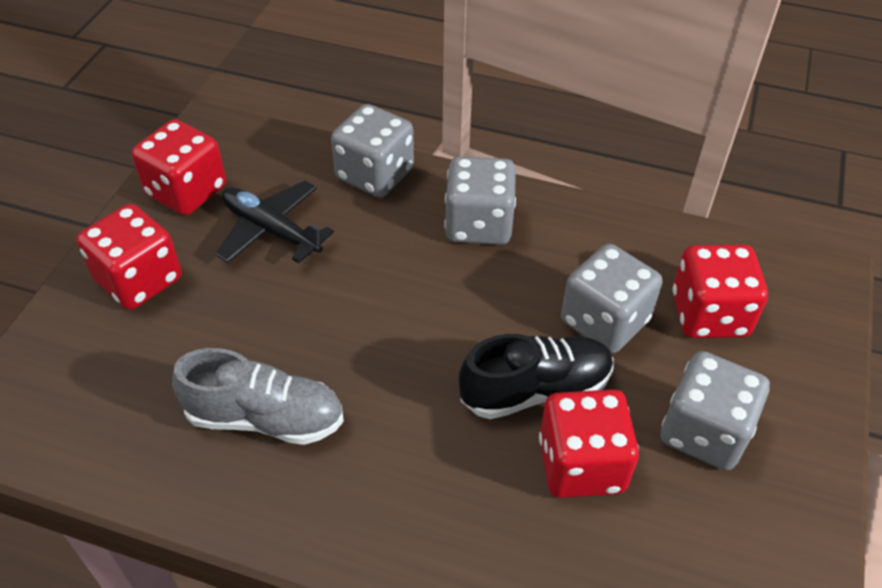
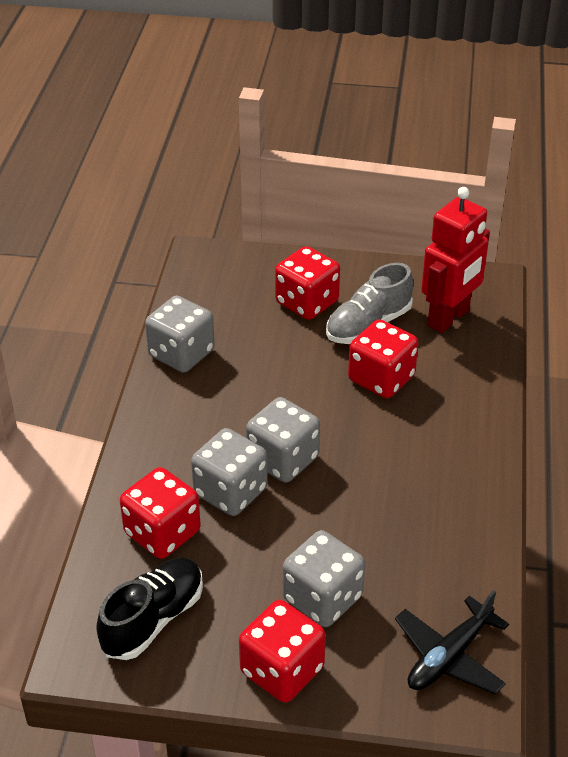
red robot: 0 -> 1

